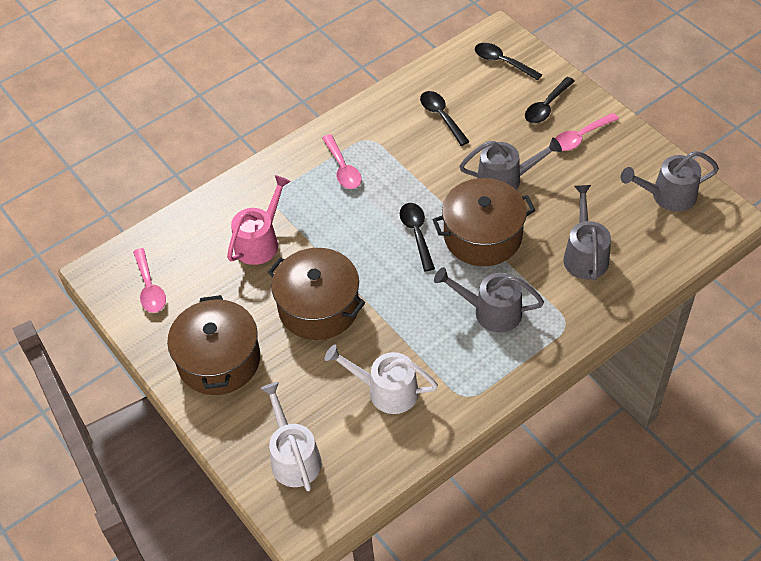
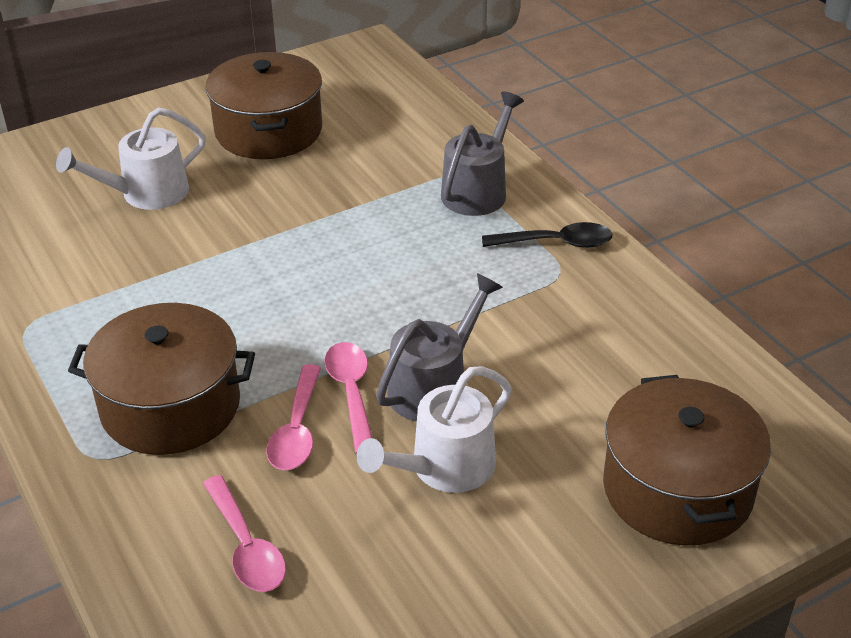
black spoon: 4 -> 1
grey watering can: 4 -> 2
pink watering can: 1 -> 0

